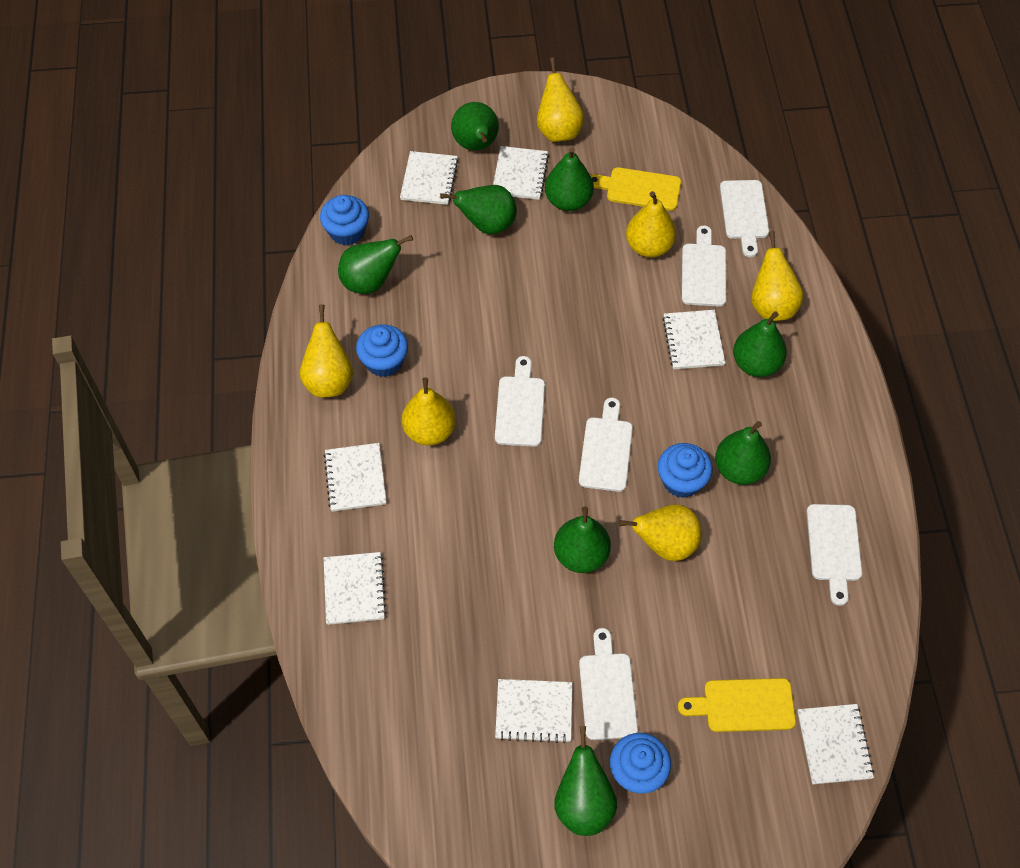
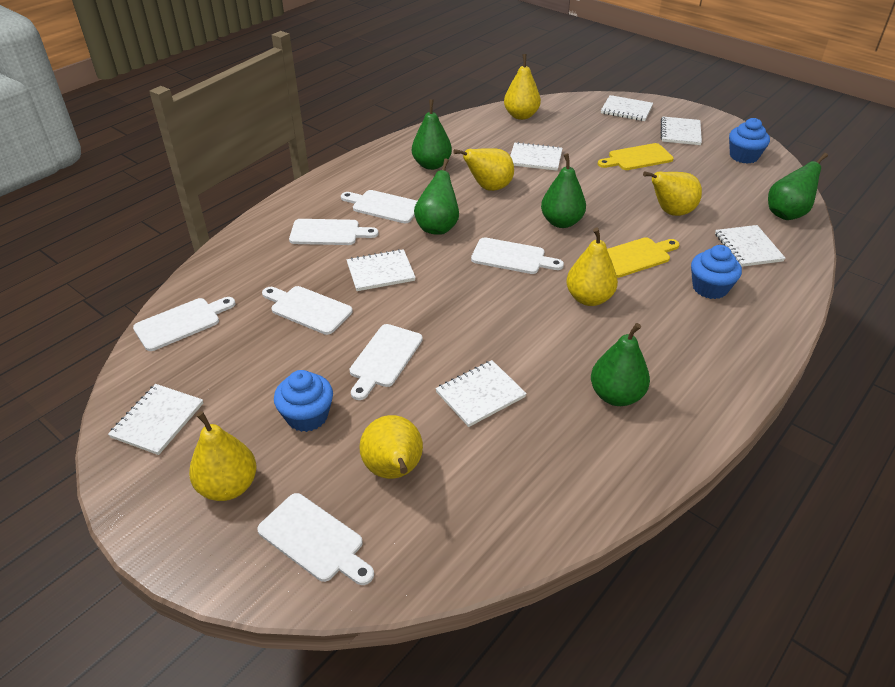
blue cupcake: 4 -> 3
green pear: 8 -> 5
white cutting board: 6 -> 7

